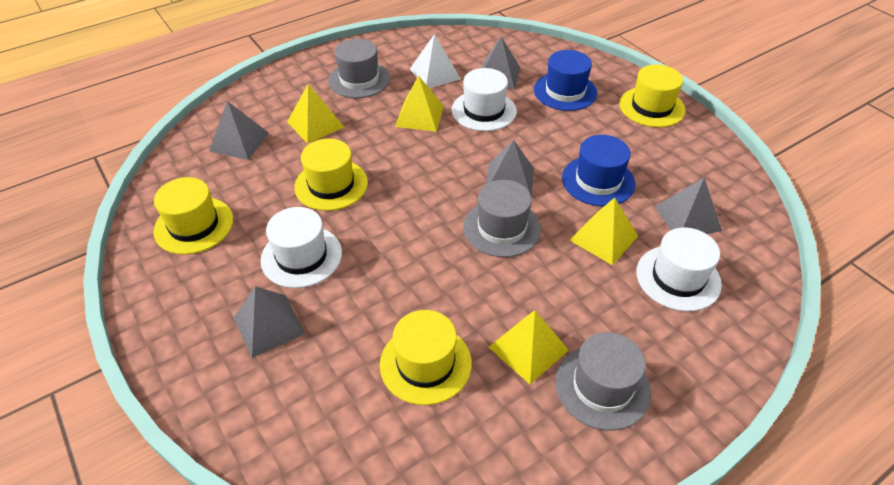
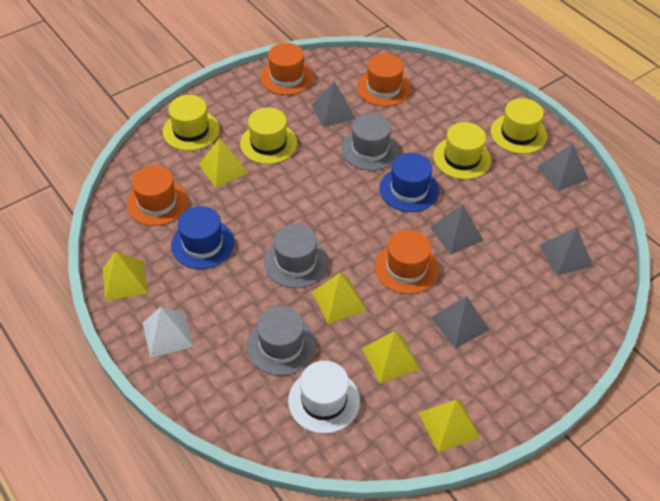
orange hat: 0 -> 4
white hat: 3 -> 1
yellow pyramid: 4 -> 5

